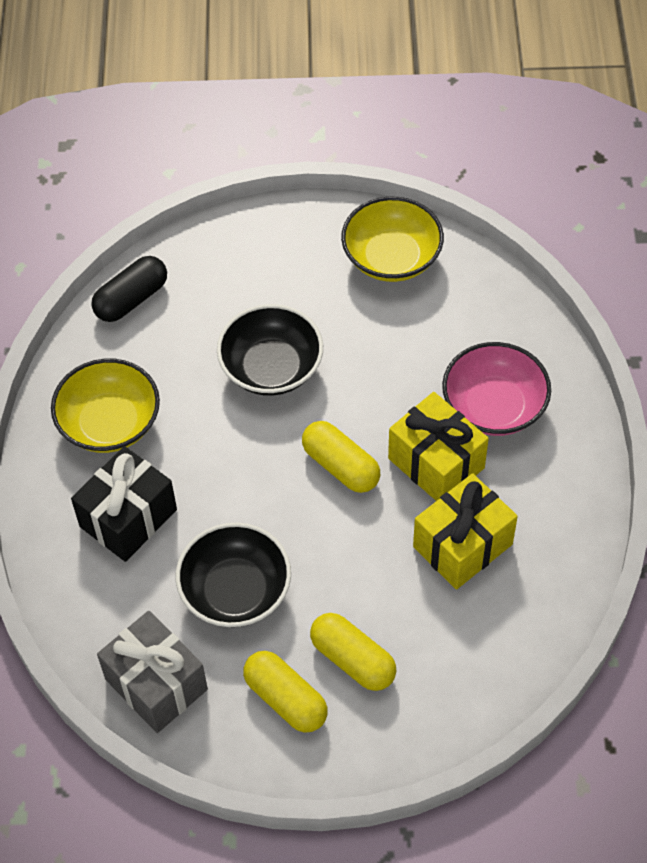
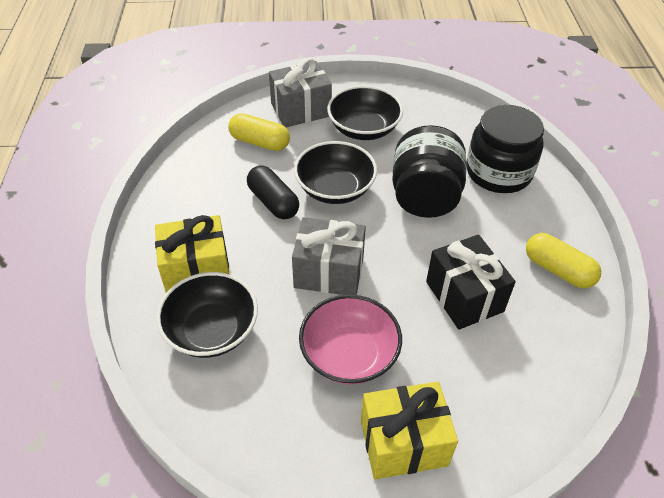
black bowl: 2 -> 3
black jar: 0 -> 2
grey gift: 1 -> 2
yellow bowl: 2 -> 0
yellow capsule: 3 -> 2

